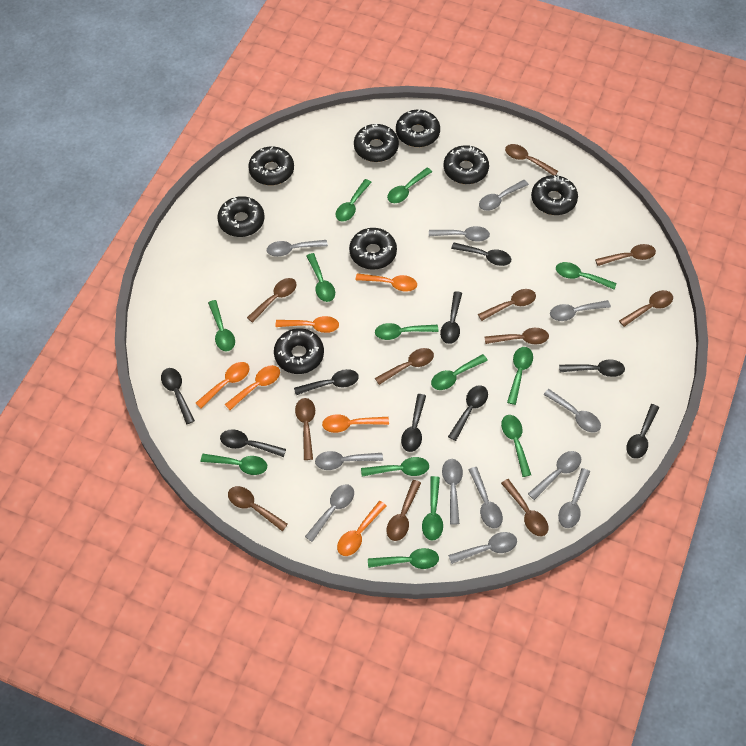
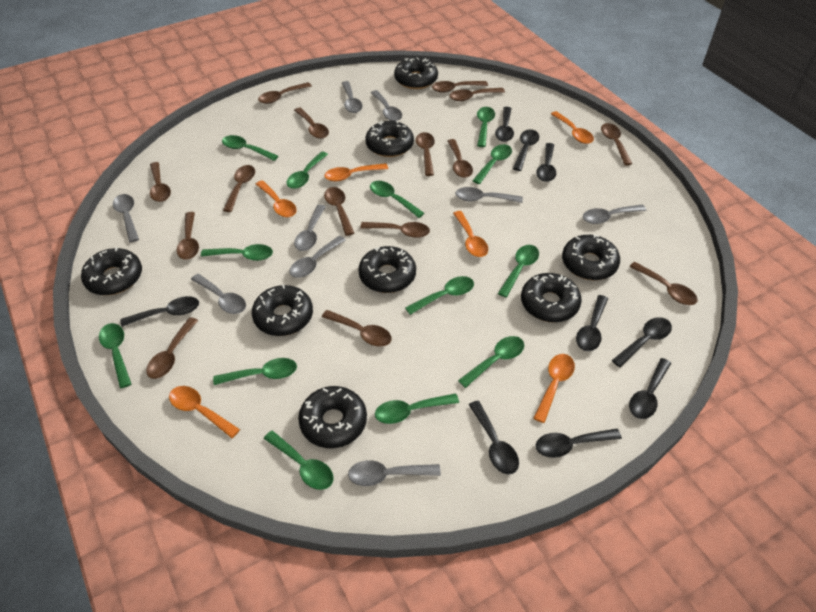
brown spoon: 11 -> 15
grey spoon: 12 -> 9

